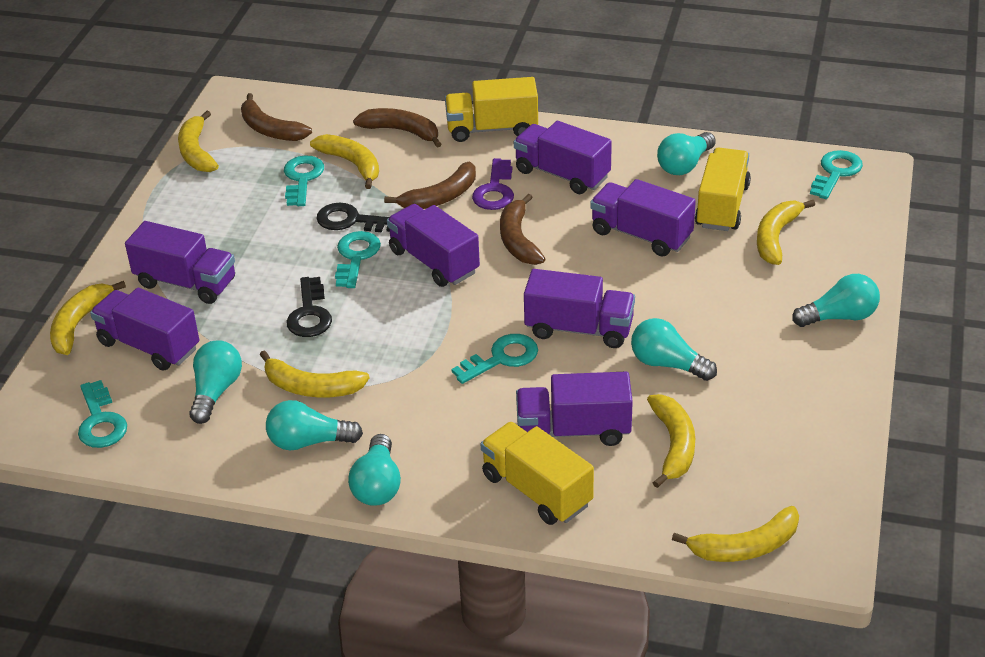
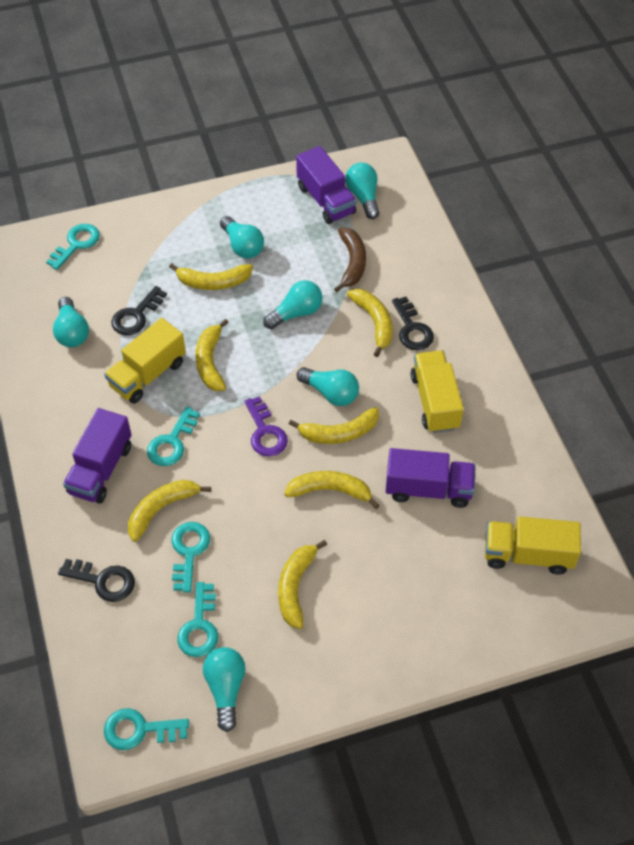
black key: 2 -> 3
brown banana: 4 -> 1
purple truck: 7 -> 3

